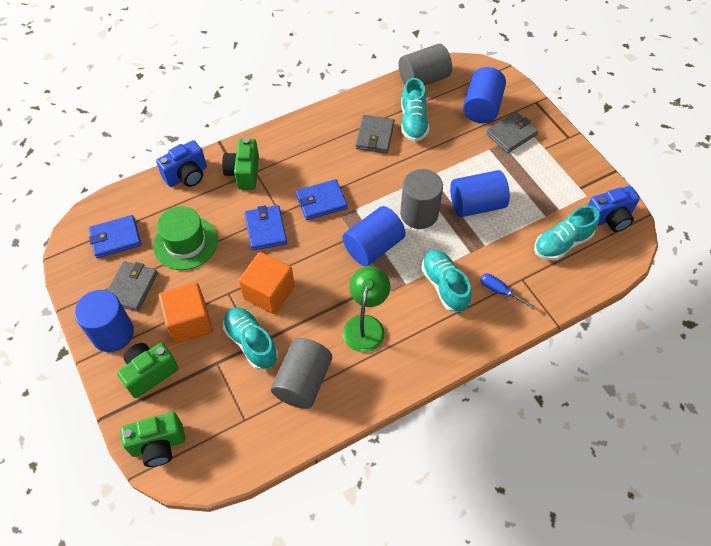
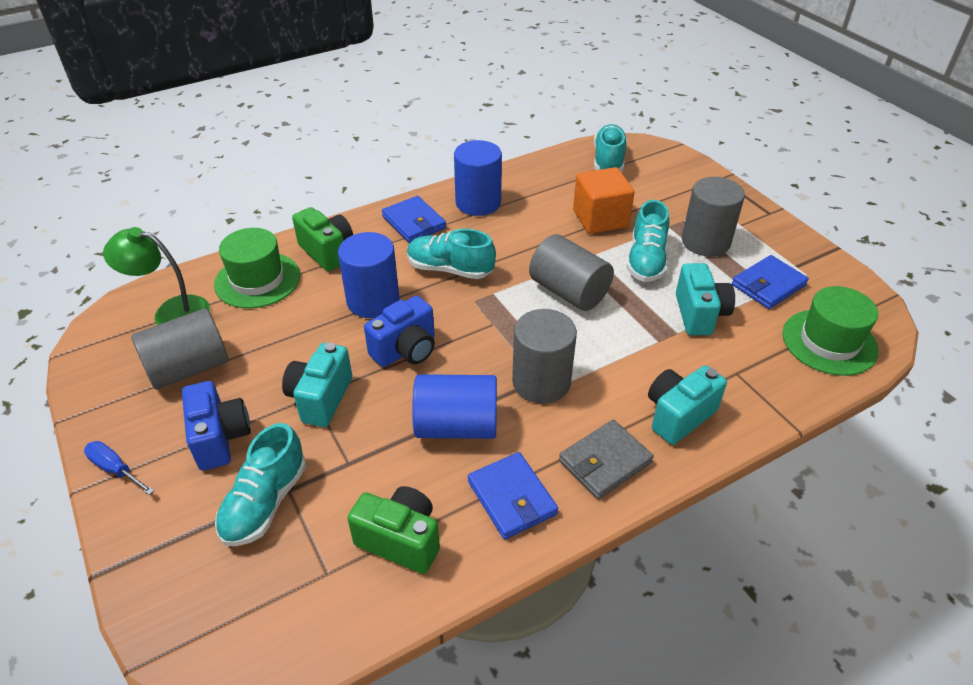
blue cylinder: 4 -> 3
green camera: 3 -> 2
green hat: 1 -> 2
grey cylinder: 3 -> 4
grey wallet: 3 -> 1
orange cube: 2 -> 1
turquoise camera: 0 -> 3

